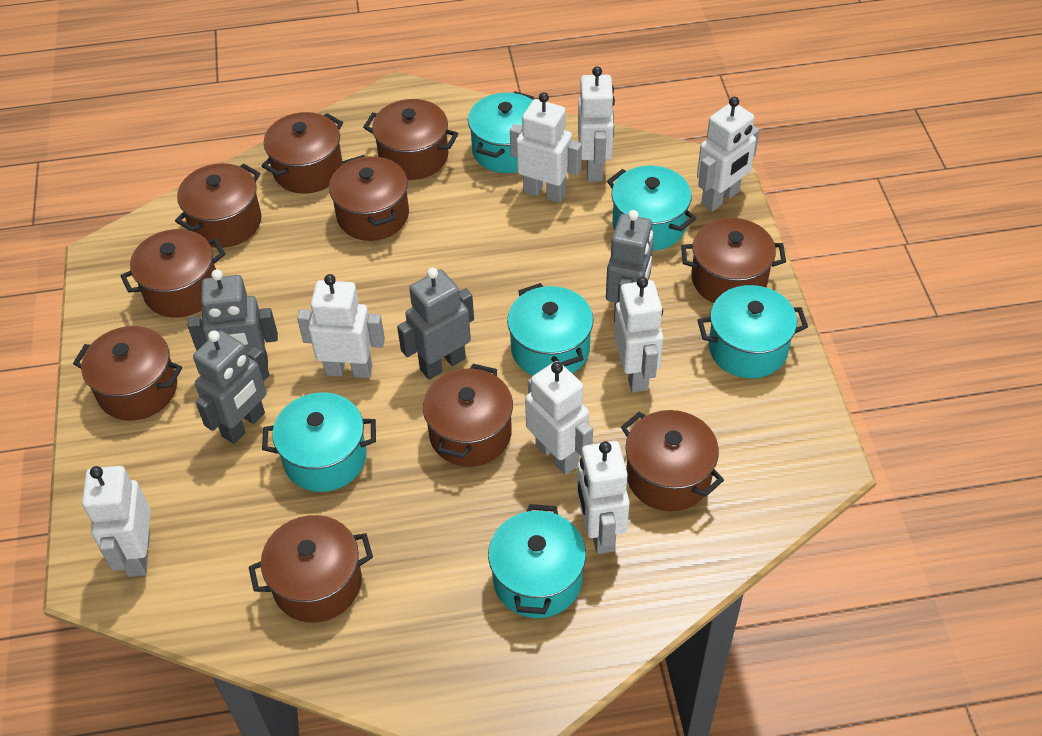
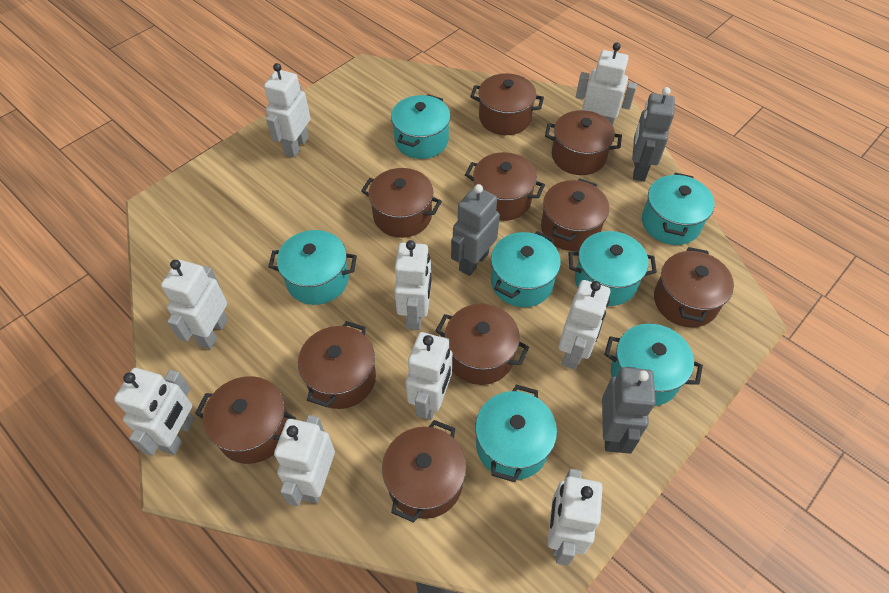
grey robot: 4 -> 3
turquoise pot: 6 -> 7
white robot: 8 -> 9

